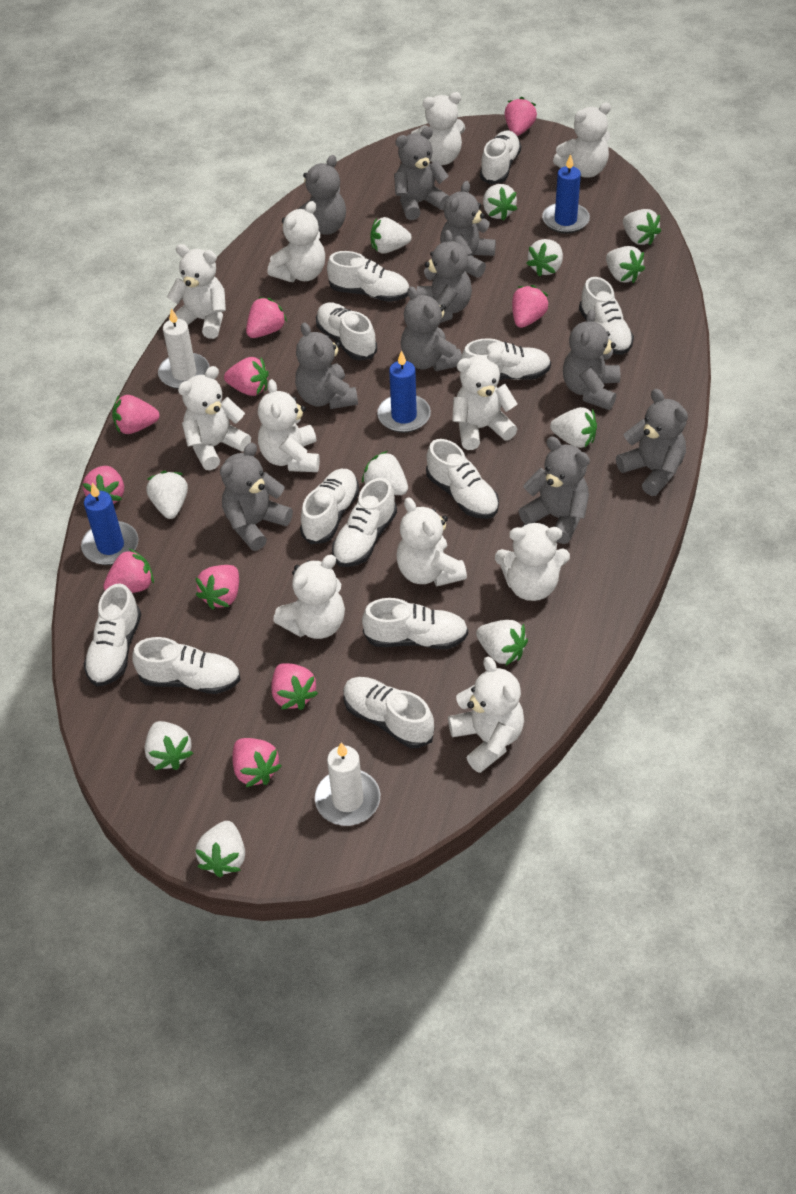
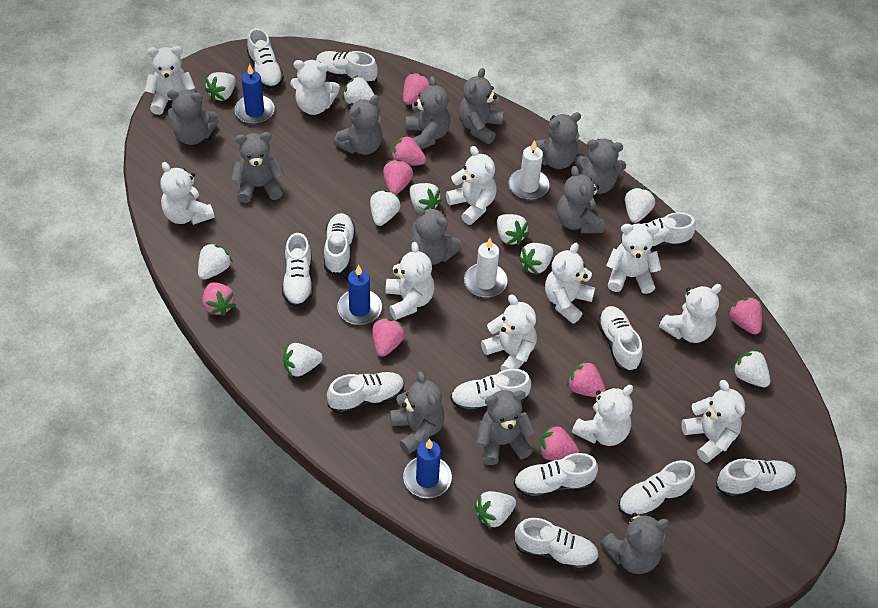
grey teddy bear: 10 -> 12
pink strawberry: 10 -> 8

